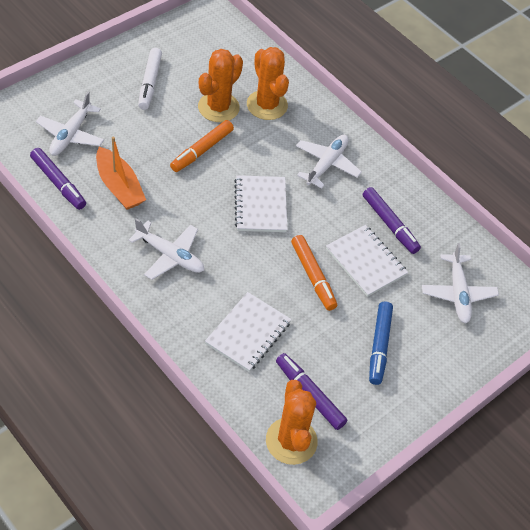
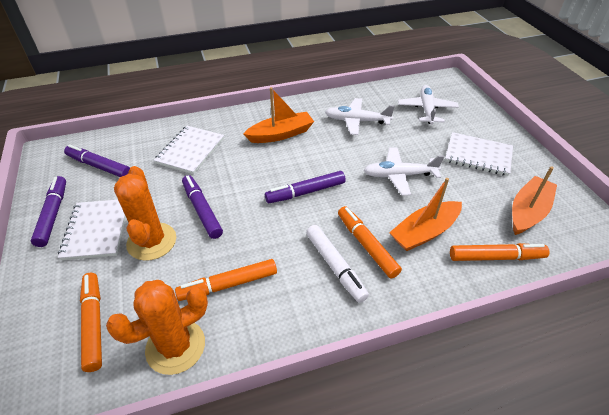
blue marker: 1 -> 0
orange boat: 1 -> 3
orange cactus: 3 -> 2
orange marker: 2 -> 4
purple marker: 3 -> 4
white plane: 4 -> 3

